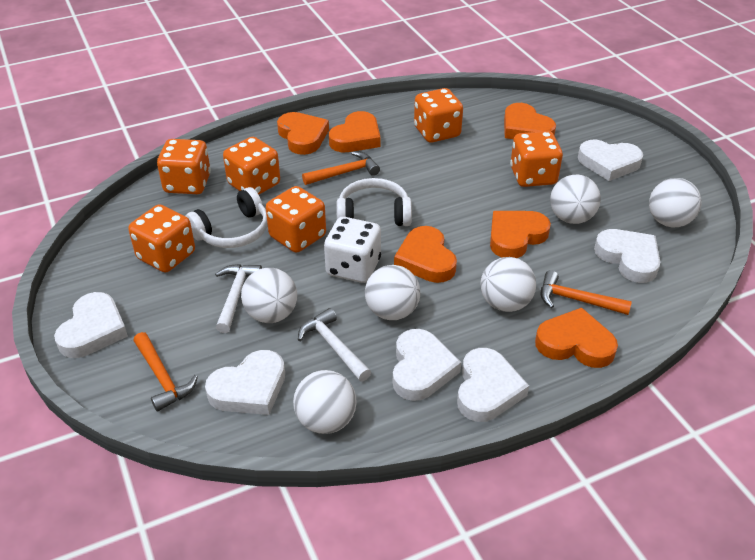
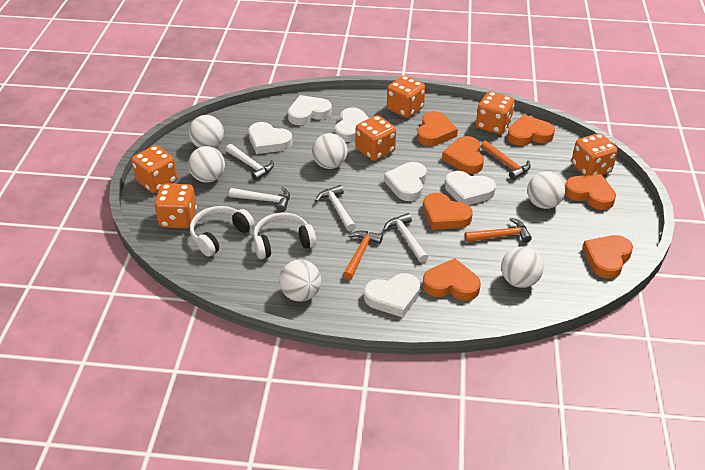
orange heart: 6 -> 7
white dice: 1 -> 0
white hammer: 2 -> 4

